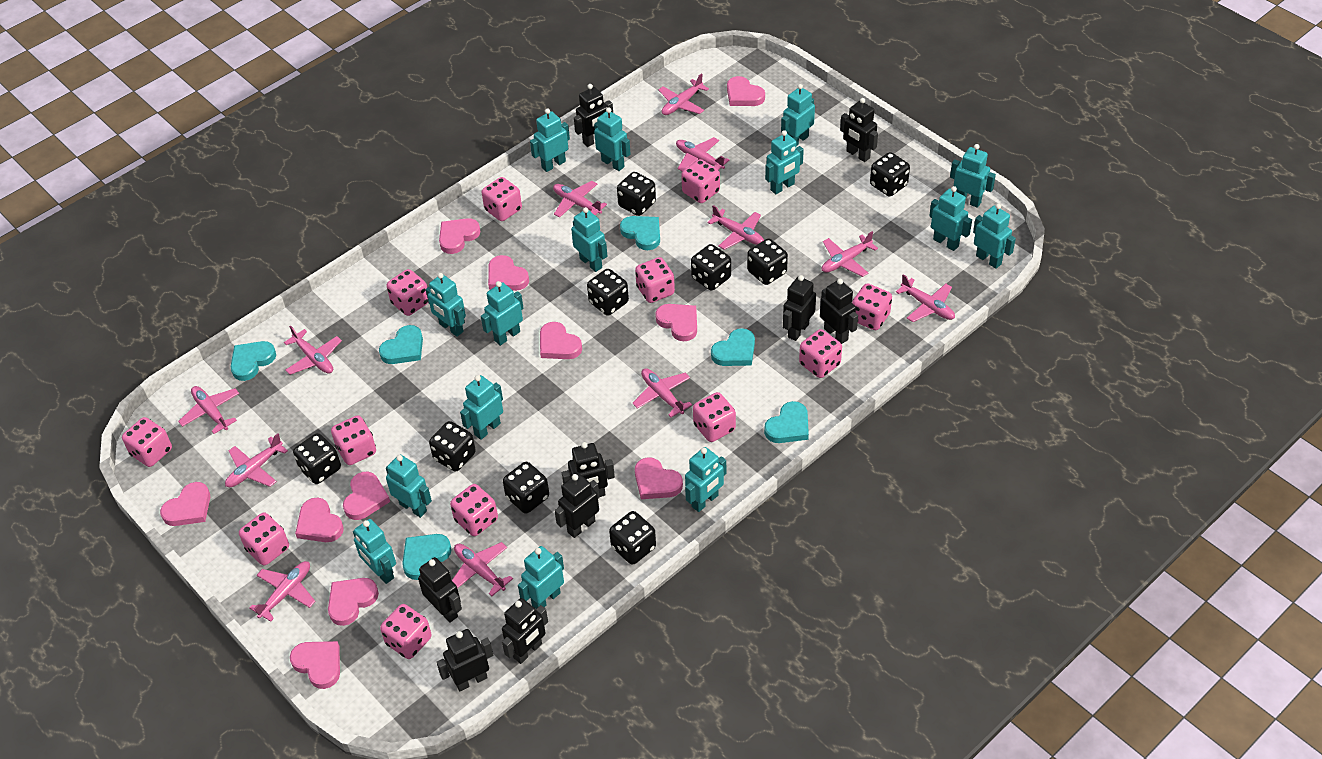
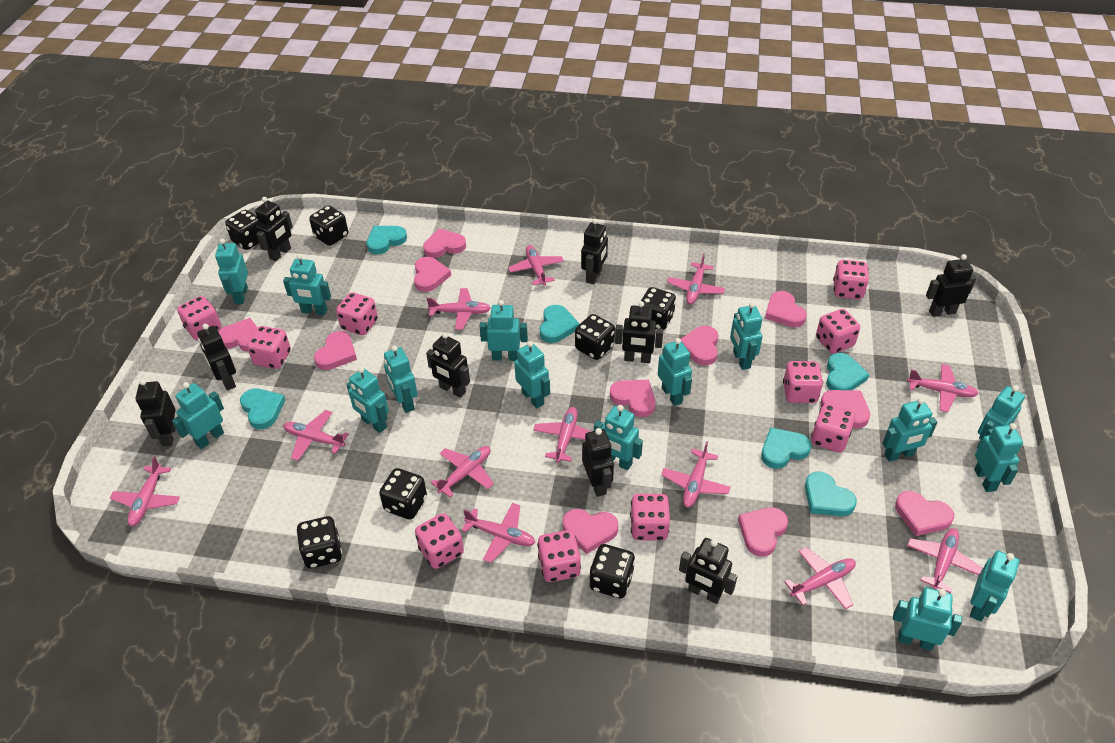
black dice: 9 -> 7
pink dice: 12 -> 10

